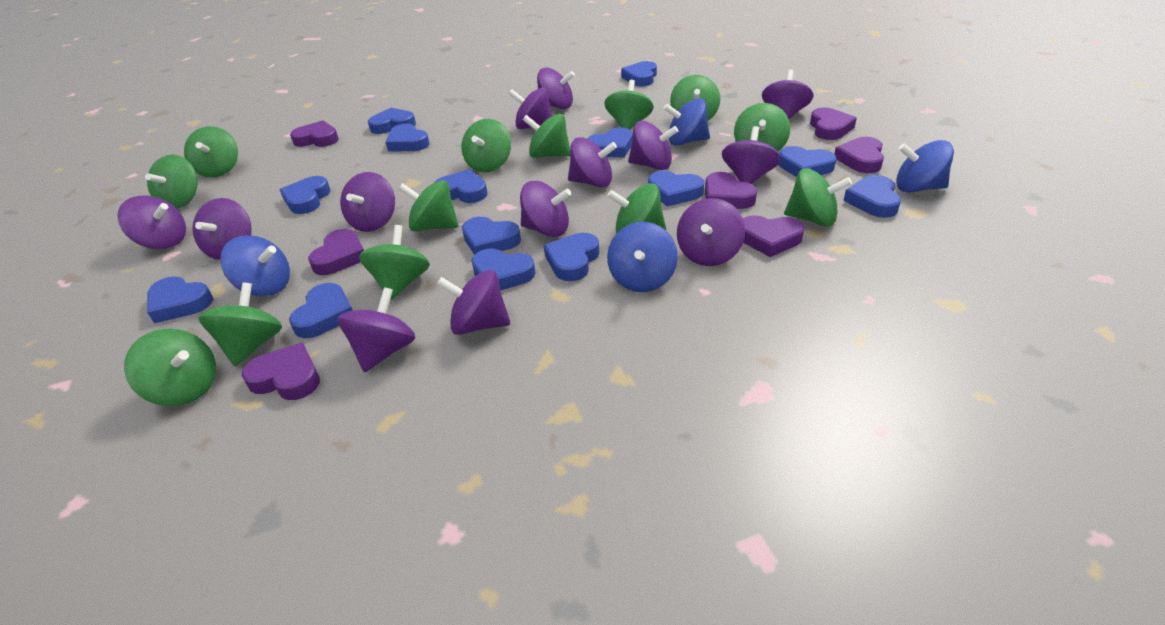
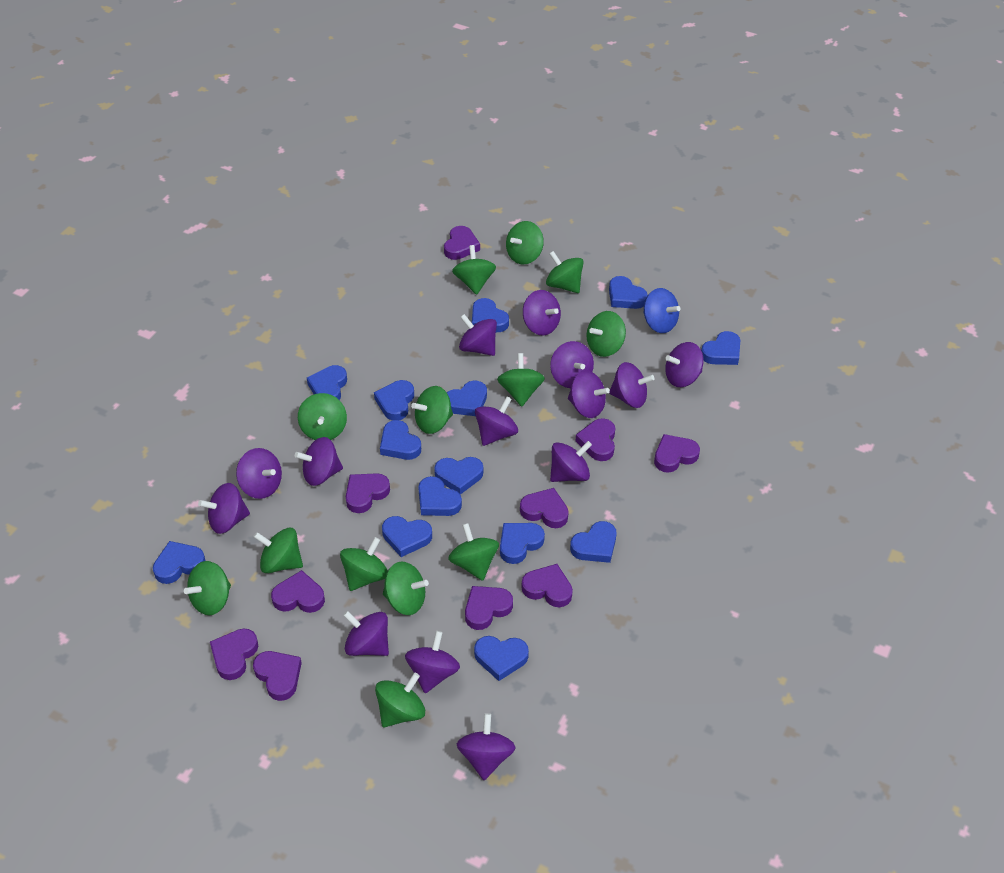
blue spinning top: 4 -> 1
purple heart: 7 -> 10
purple spinning top: 13 -> 14

